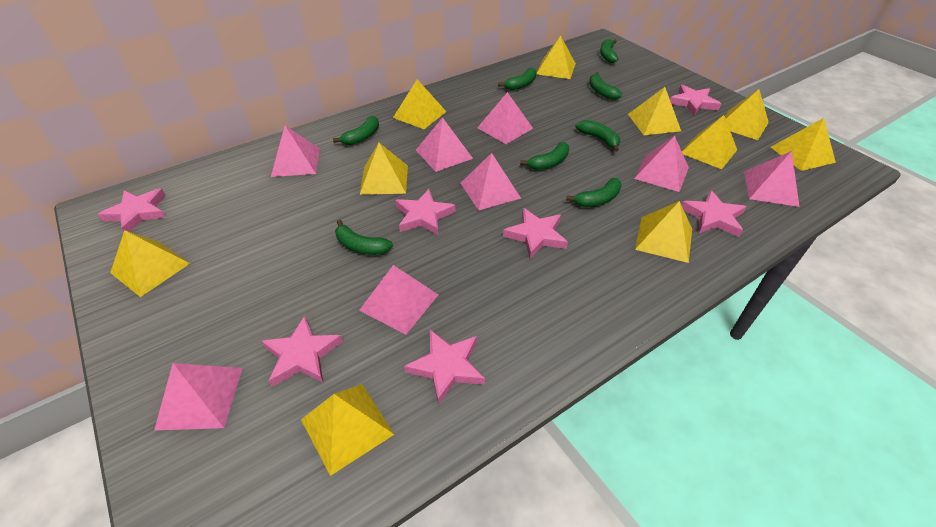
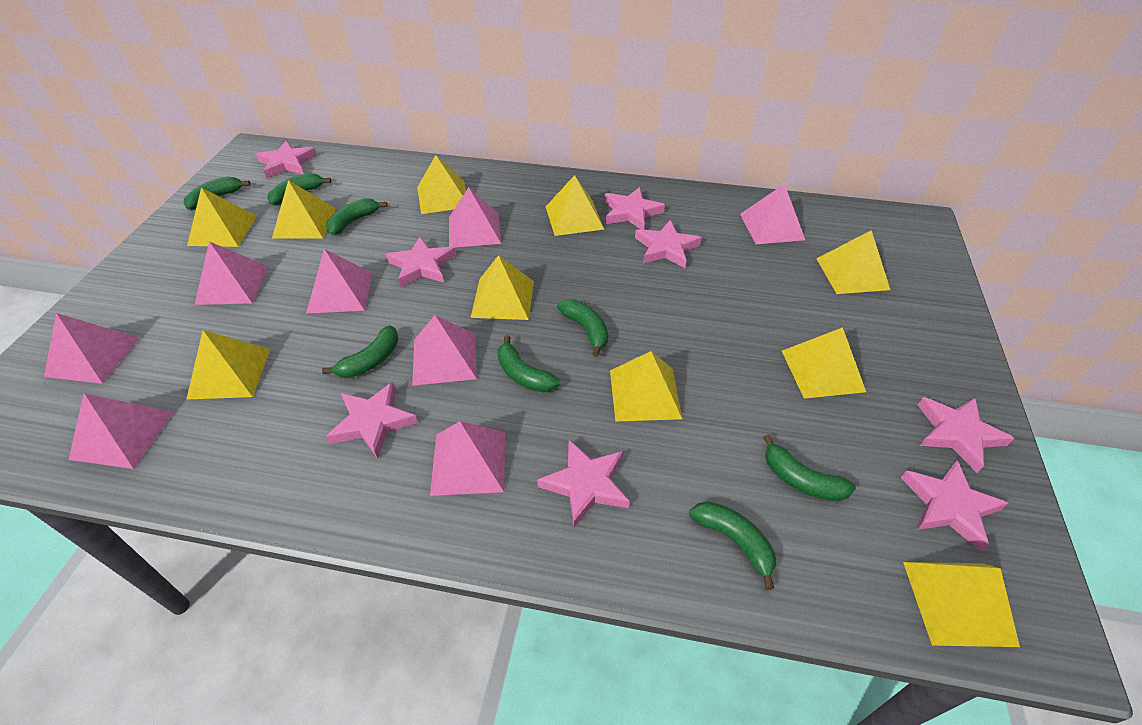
pink star: 7 -> 8

